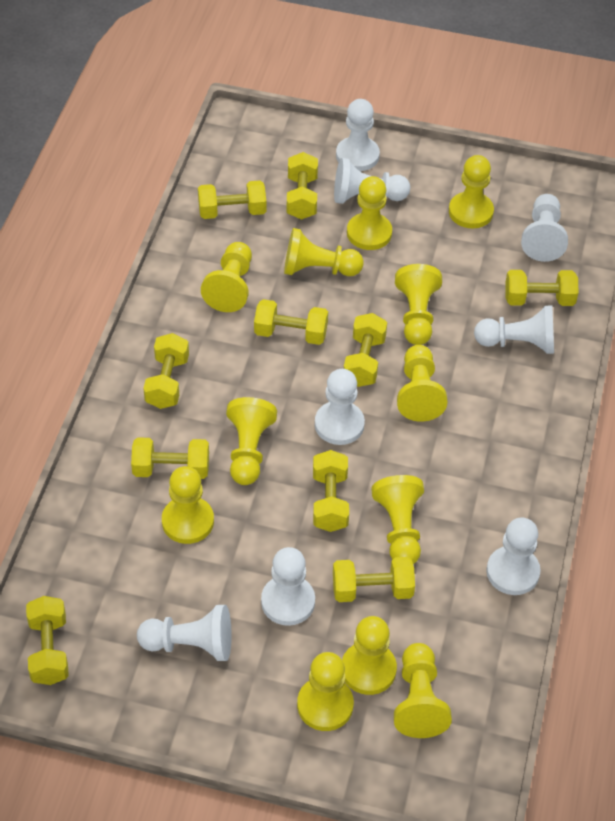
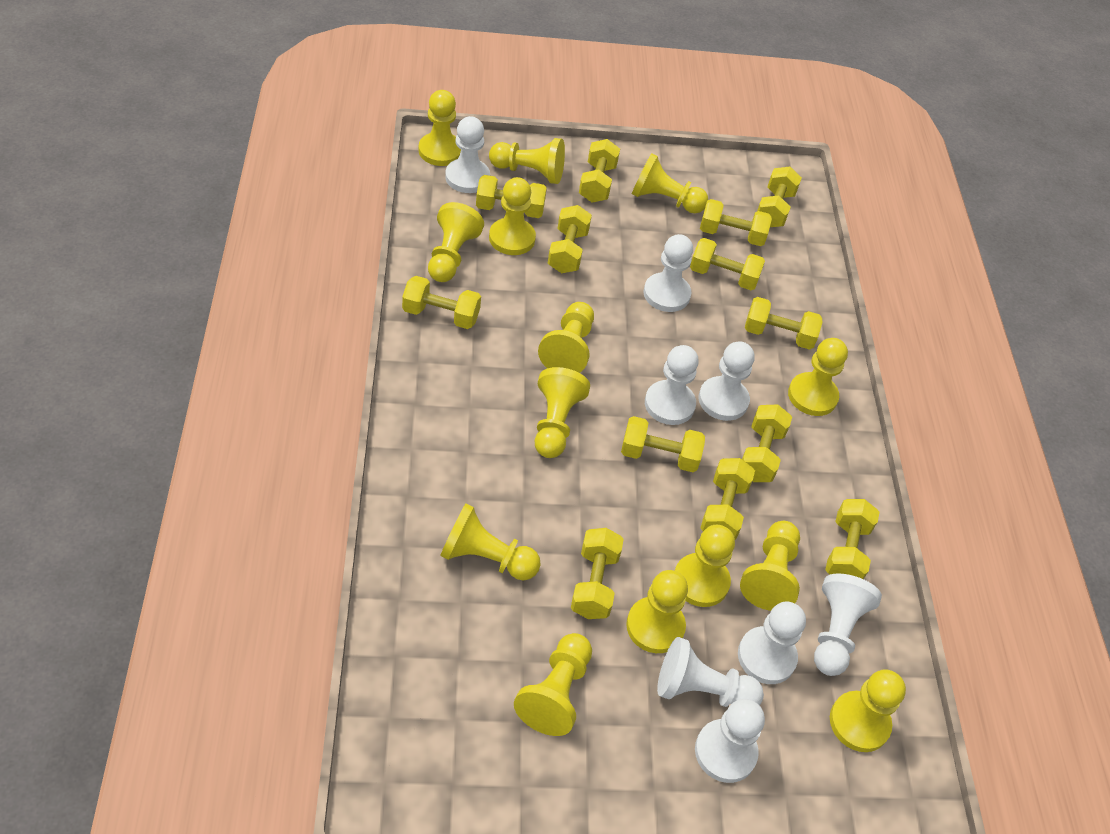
yellow dumbbell: 10 -> 13
yellow pawn: 12 -> 14

